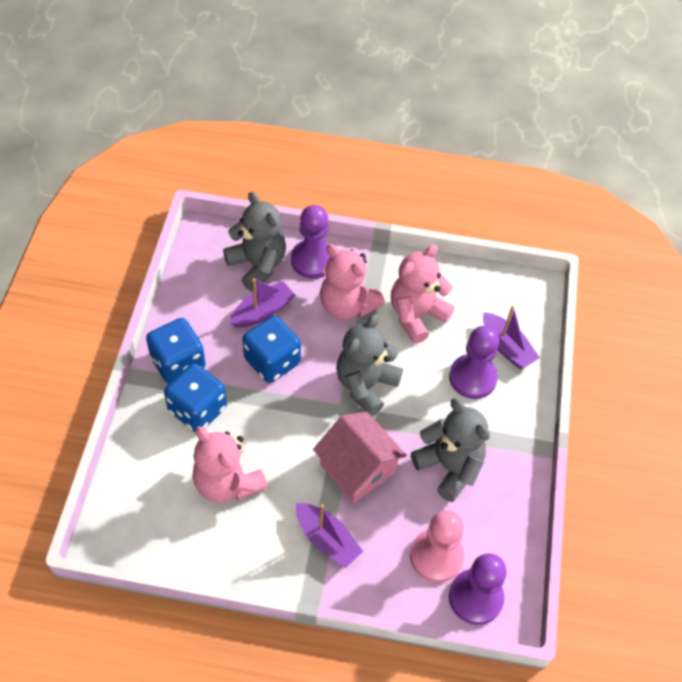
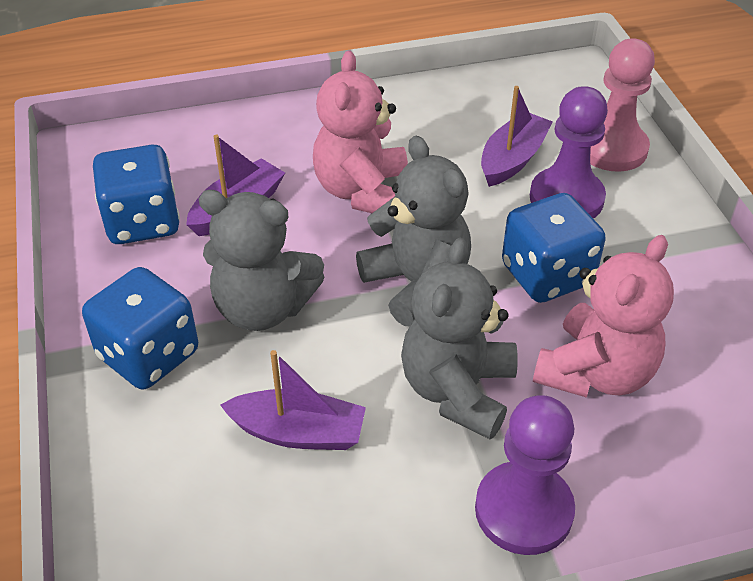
pink house: 1 -> 0
pink teddy bear: 3 -> 2
purple pawn: 3 -> 2

